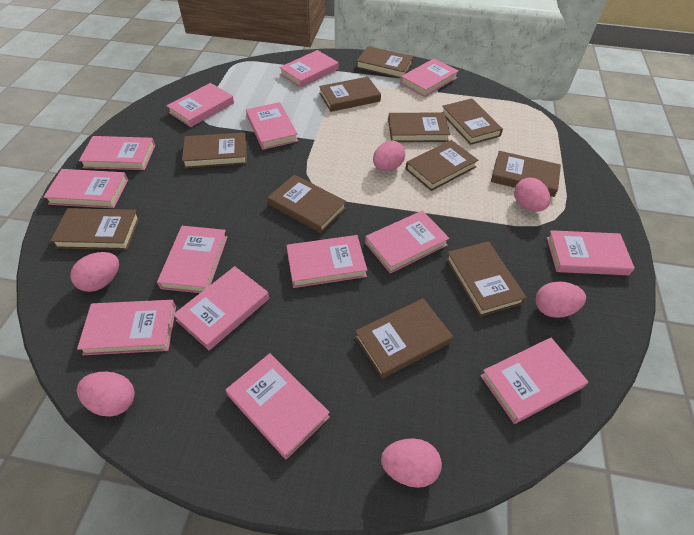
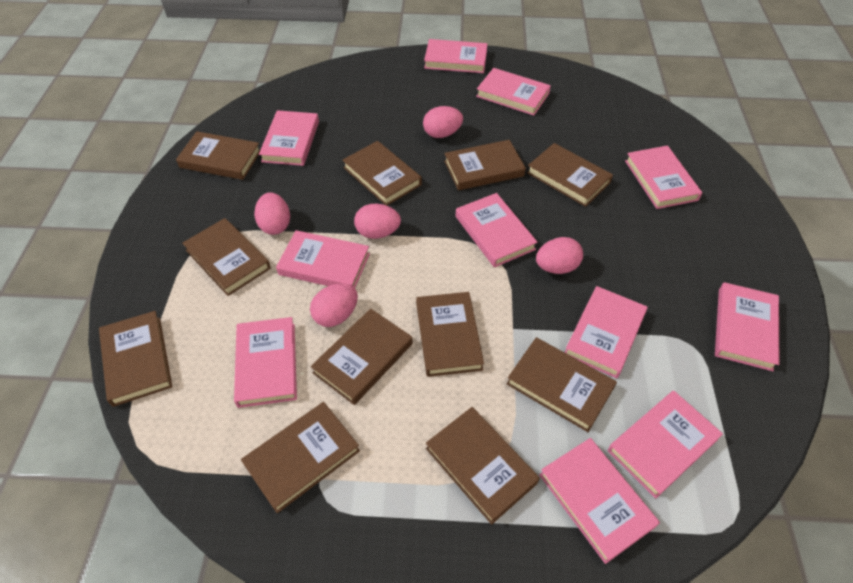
pink book: 14 -> 11
pink egg: 6 -> 5

